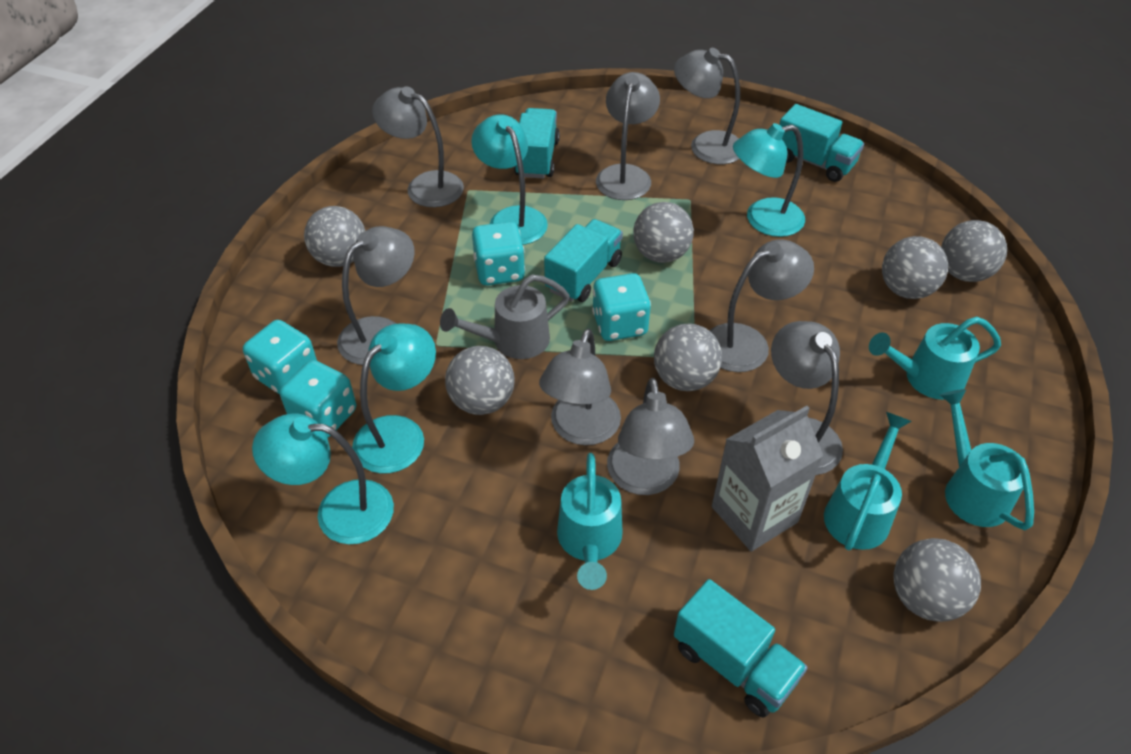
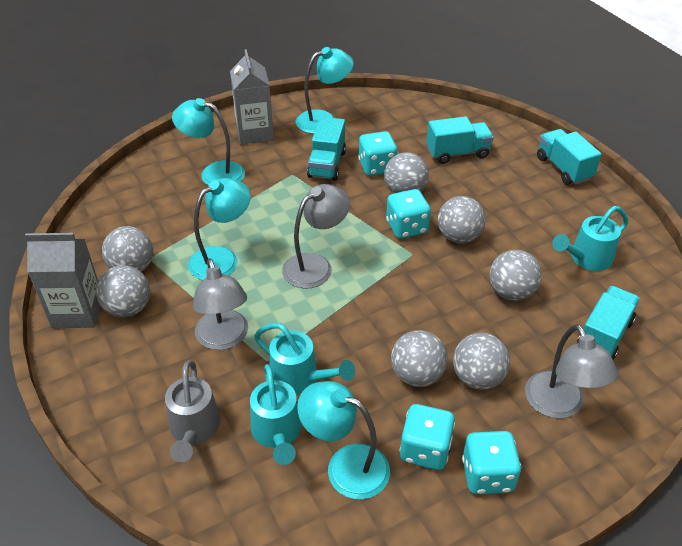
grey carton: 1 -> 2
grey lamp: 8 -> 3
turquoise watering can: 4 -> 3

